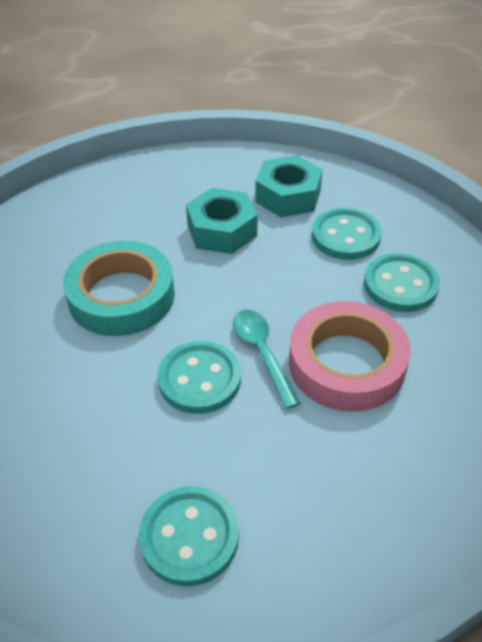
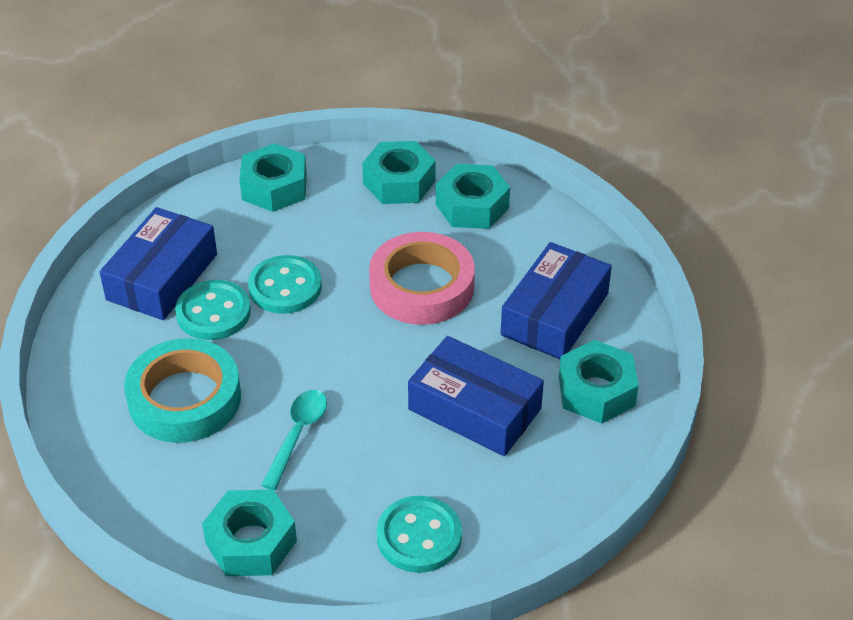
blue box: 0 -> 3
turquoise button: 4 -> 3
turquoise nut: 2 -> 5

